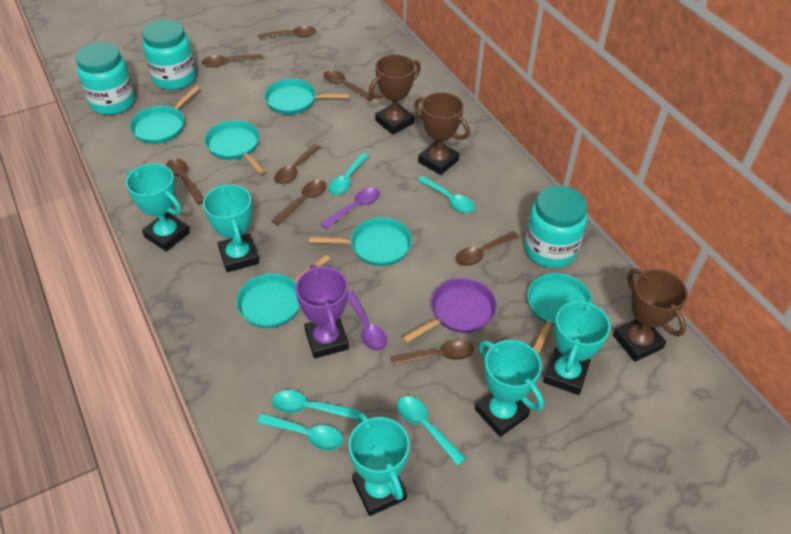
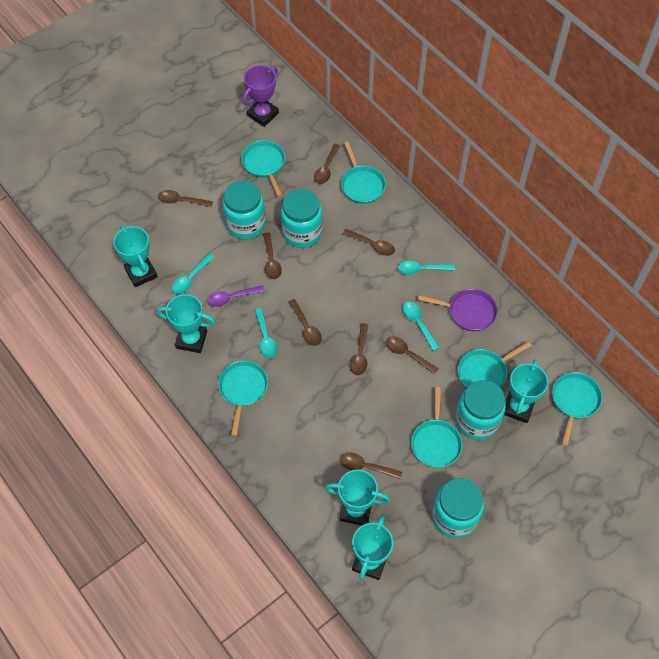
brown trophy: 3 -> 0
purple spoon: 2 -> 1
turquoise jar: 3 -> 4
turquoise spoon: 5 -> 4

